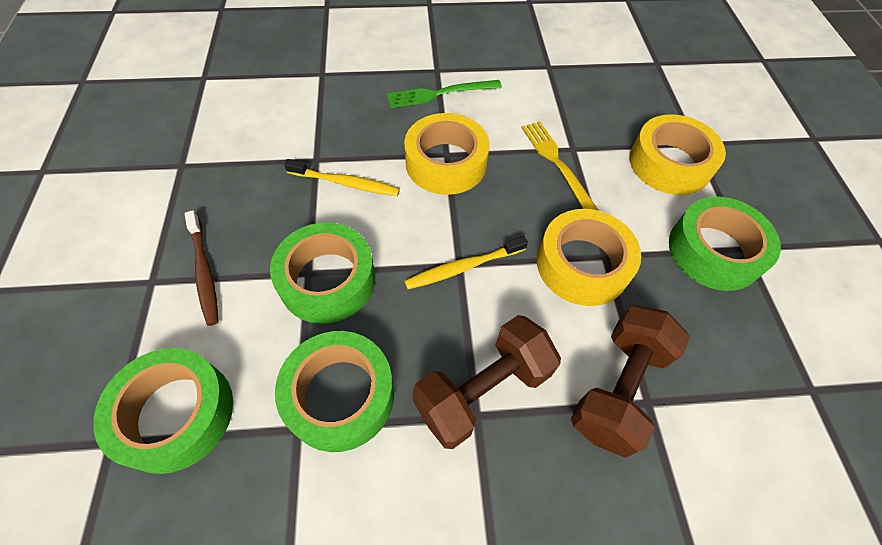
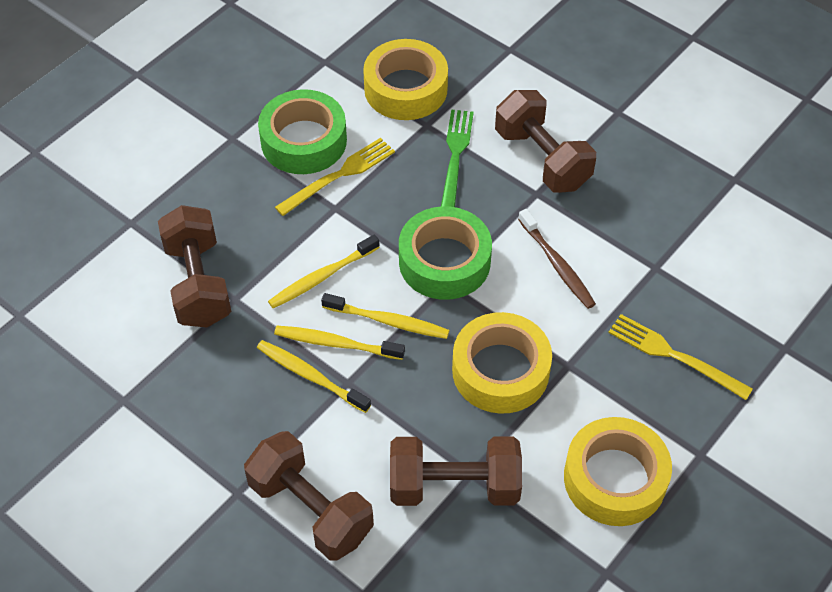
brown dumbbell: 2 -> 4
green tape: 4 -> 2
yellow fork: 1 -> 2
yellow toothbrush: 2 -> 4

